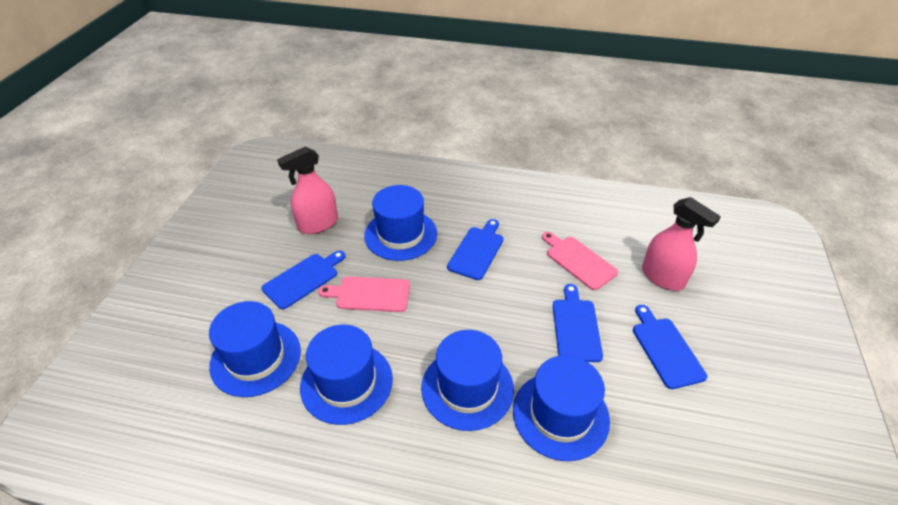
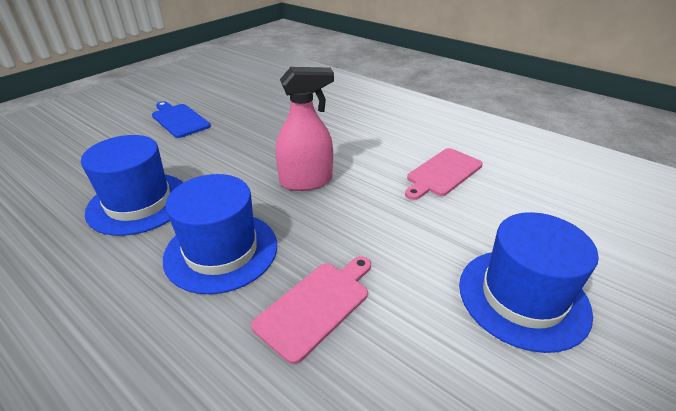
blue cutting board: 4 -> 1
blue hat: 5 -> 3
pink spray bottle: 2 -> 1

